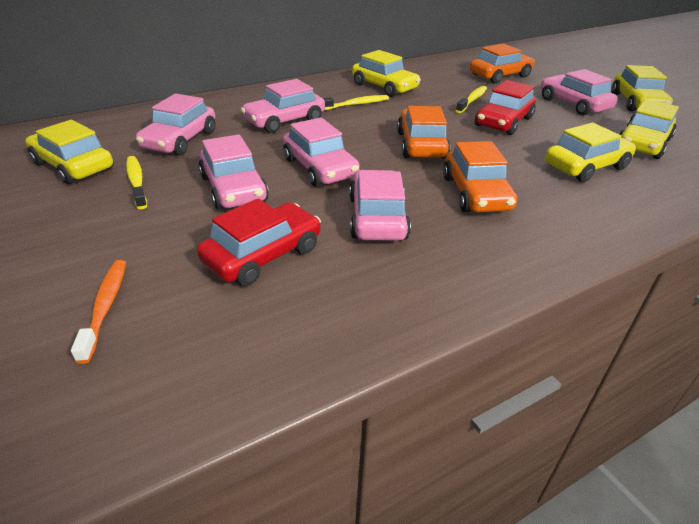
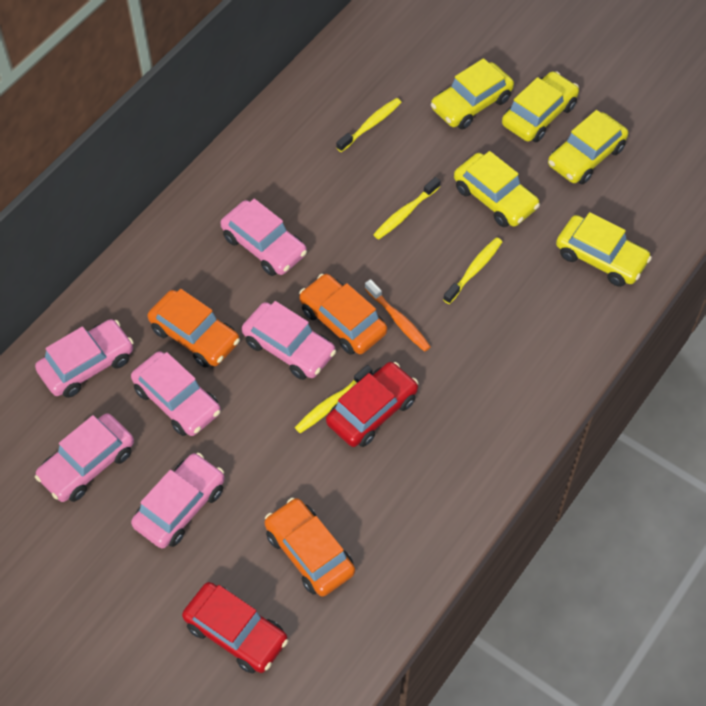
yellow toothbrush: 3 -> 4

